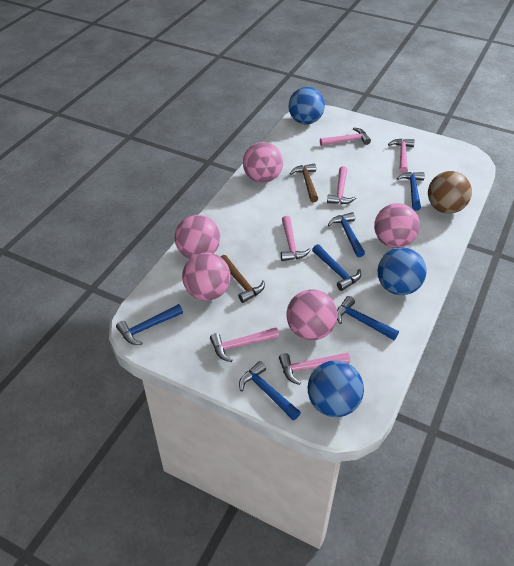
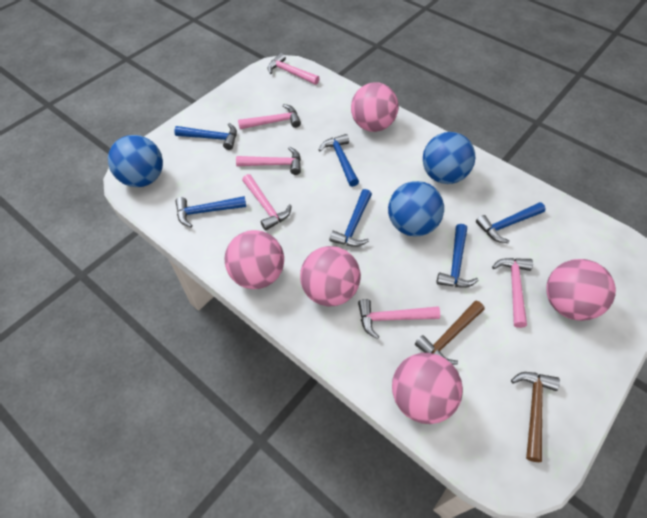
brown ball: 1 -> 0

